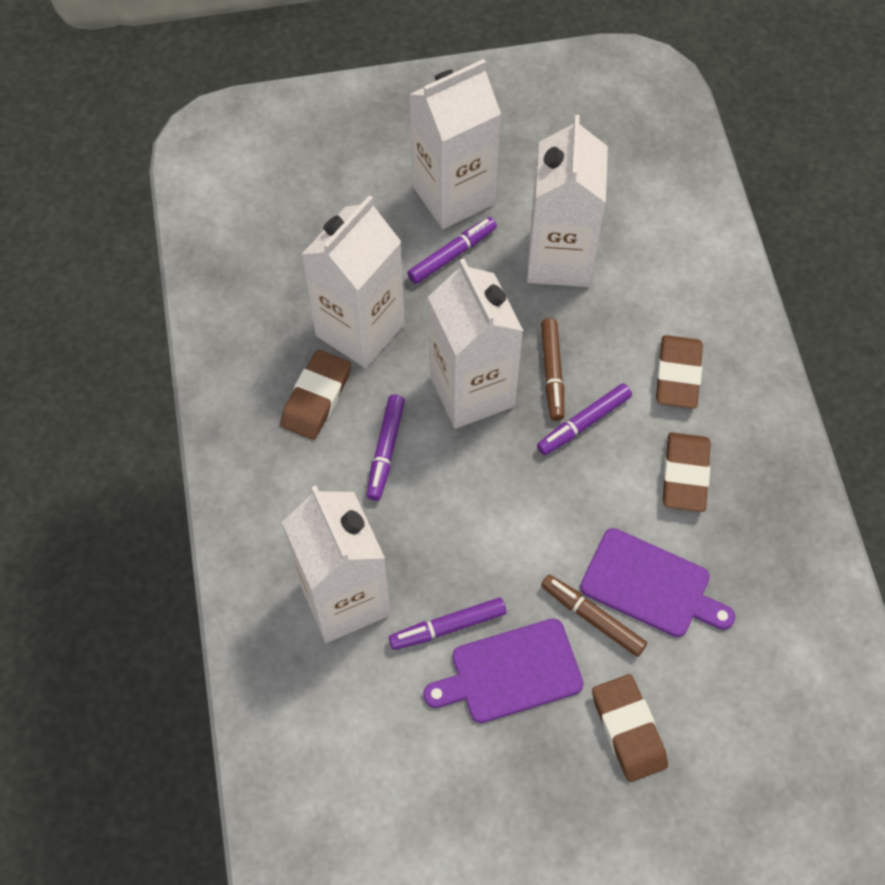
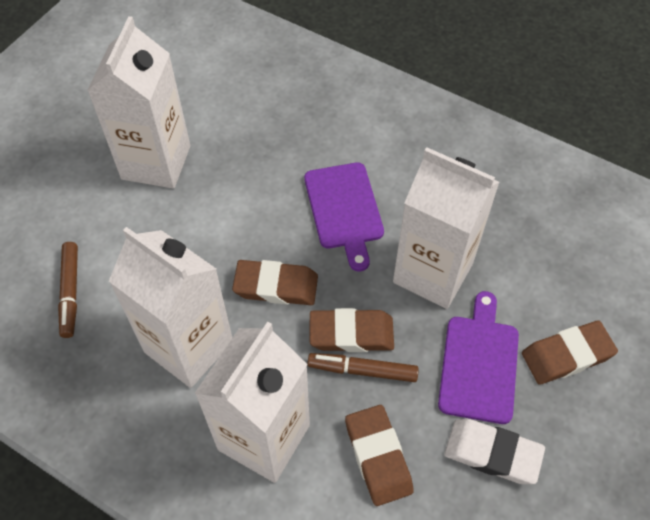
purple marker: 4 -> 0
white carton: 5 -> 4
white eraser: 0 -> 1

